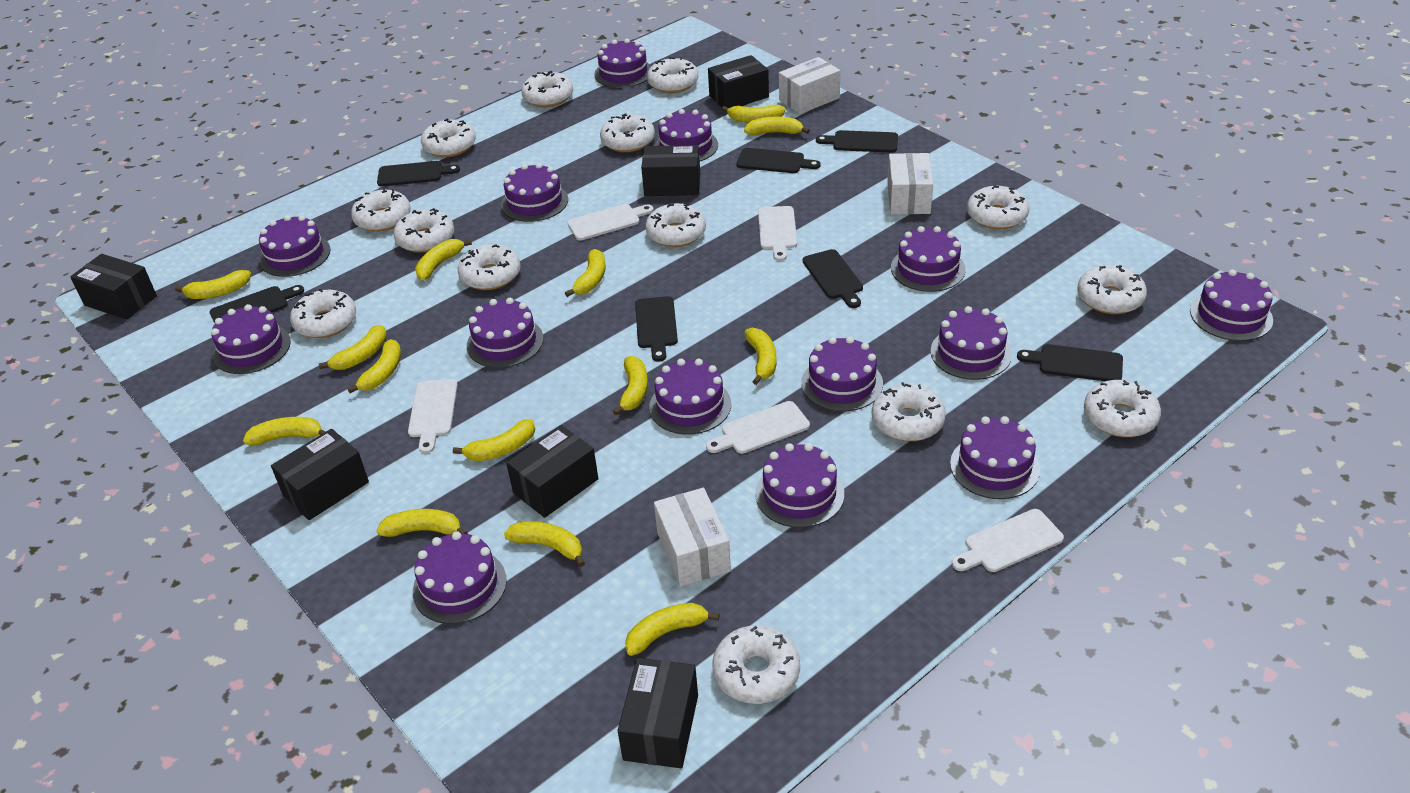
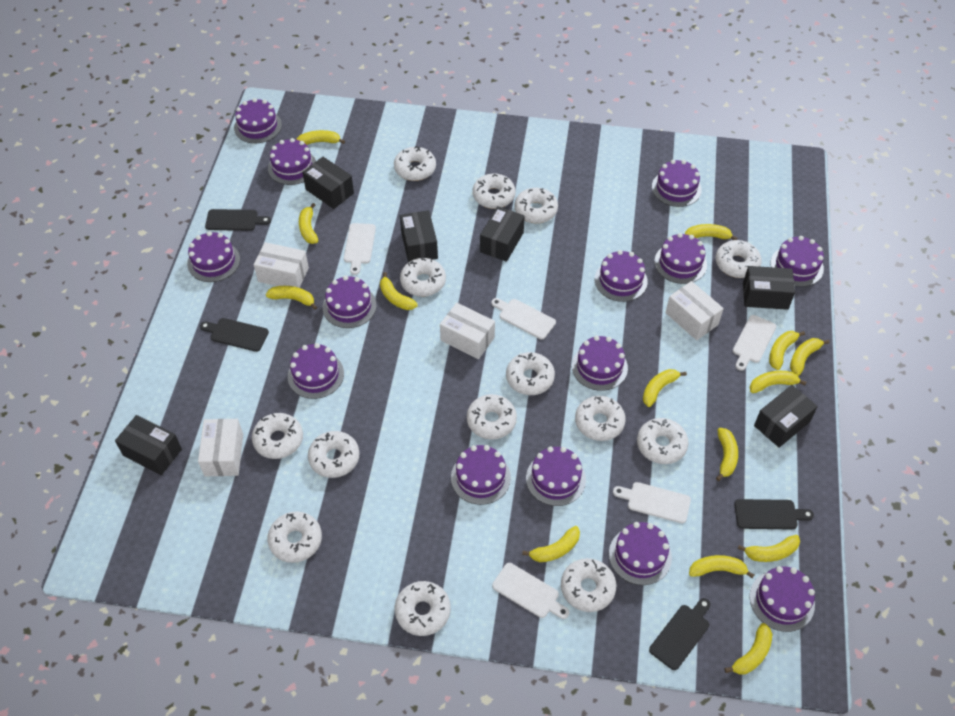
black cutting board: 7 -> 4
white box: 3 -> 4

